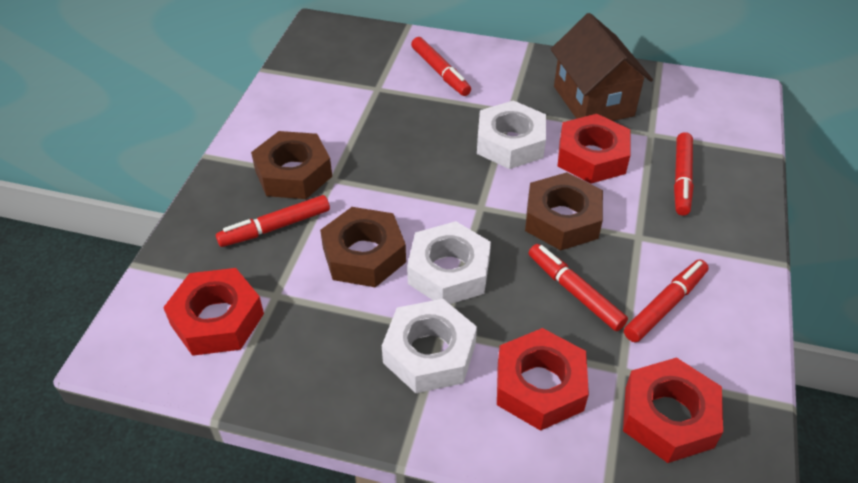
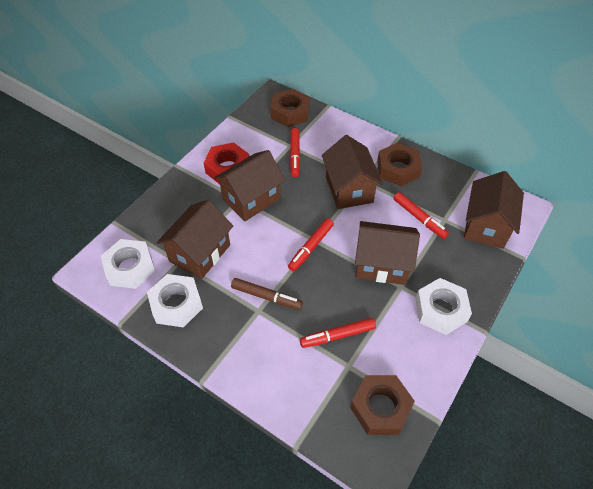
brown house: 1 -> 5
brown marker: 0 -> 1
red marker: 5 -> 4
red nut: 4 -> 1

